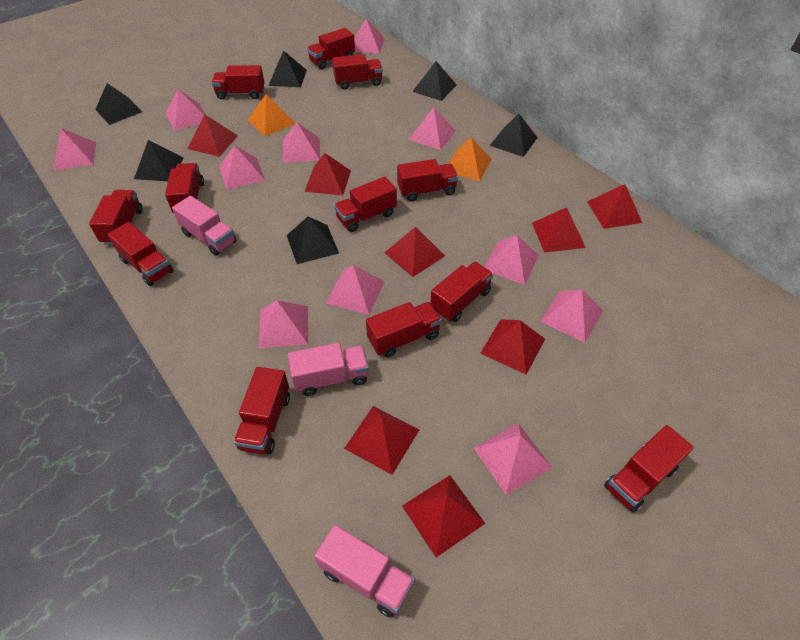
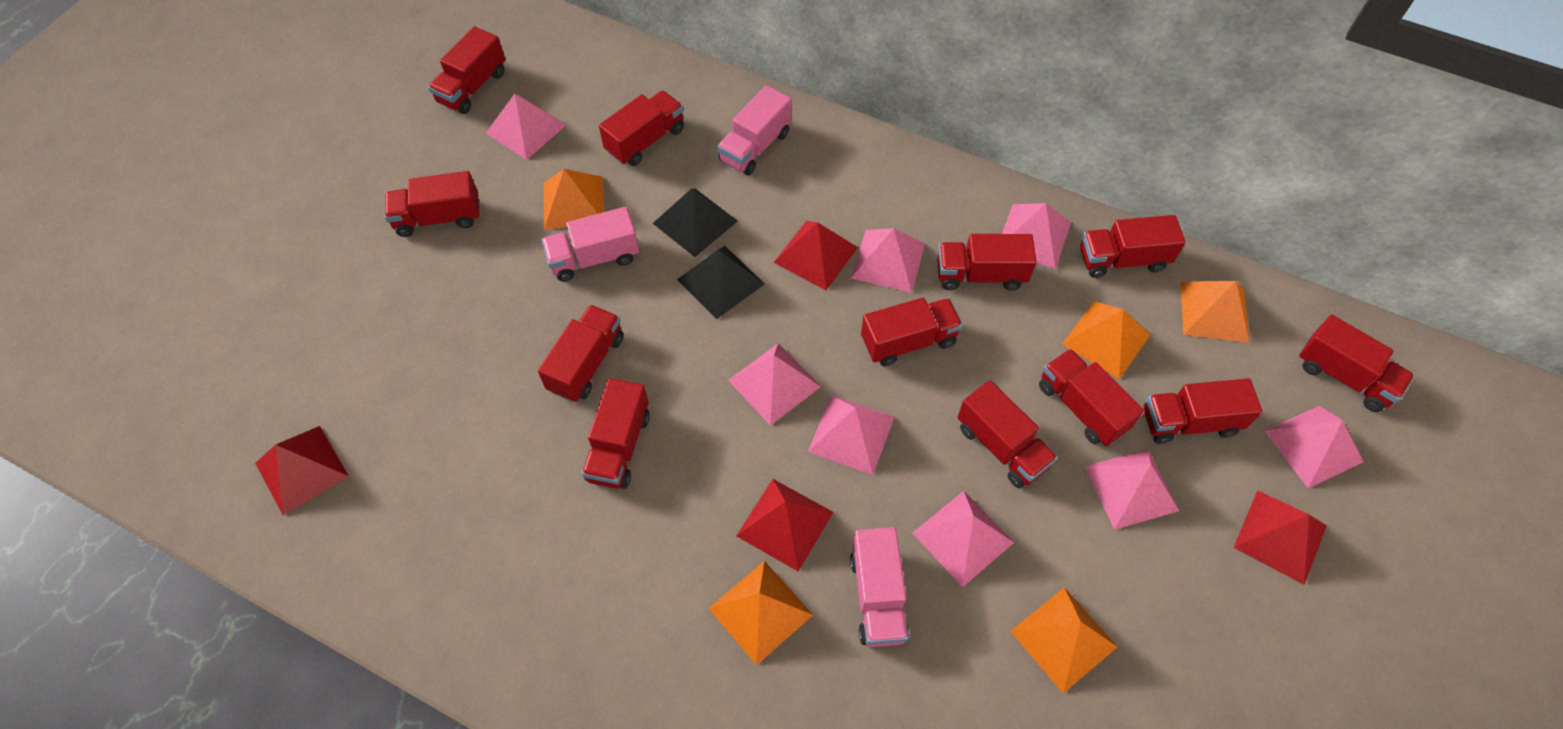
black pyramid: 6 -> 2
orange pyramid: 2 -> 5
pink pyramid: 11 -> 8
red pyramid: 8 -> 4

